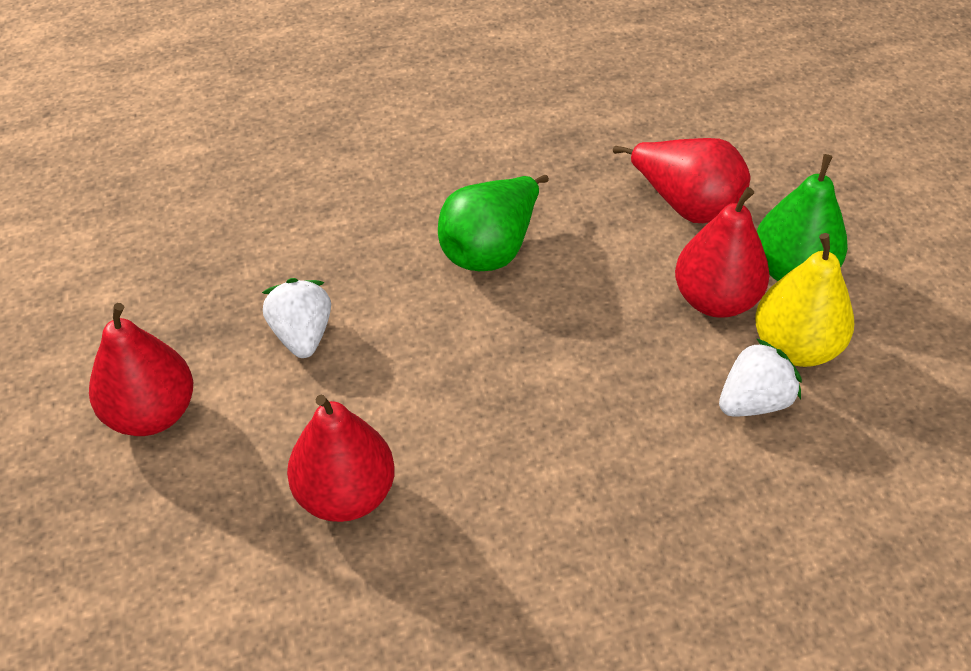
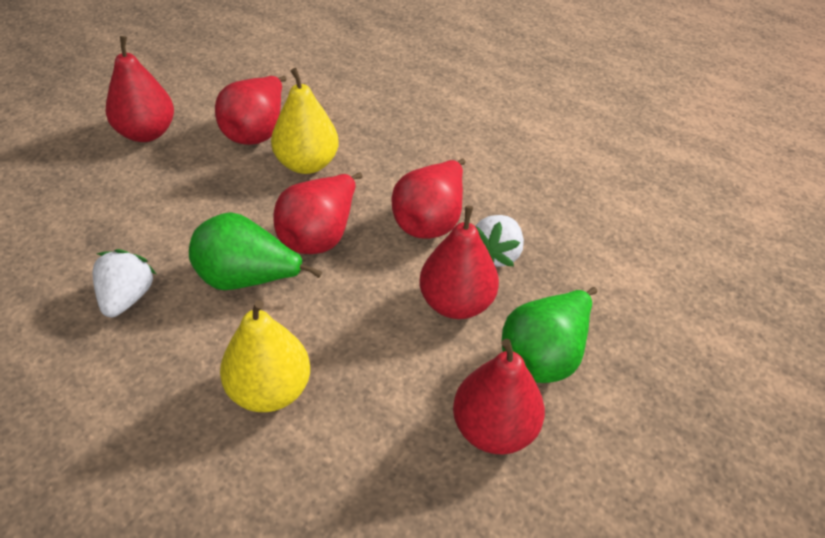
red pear: 4 -> 6
yellow pear: 1 -> 2

